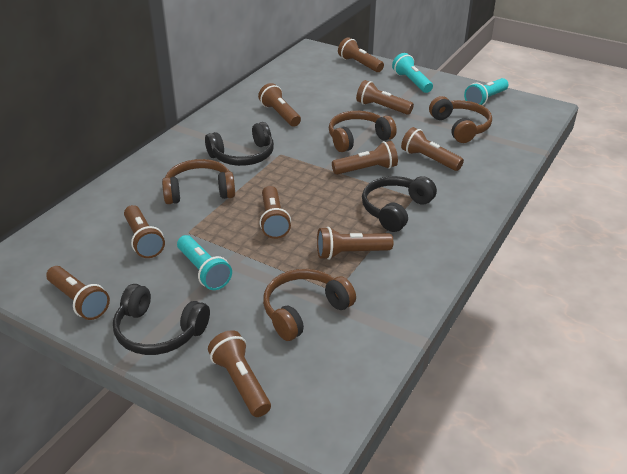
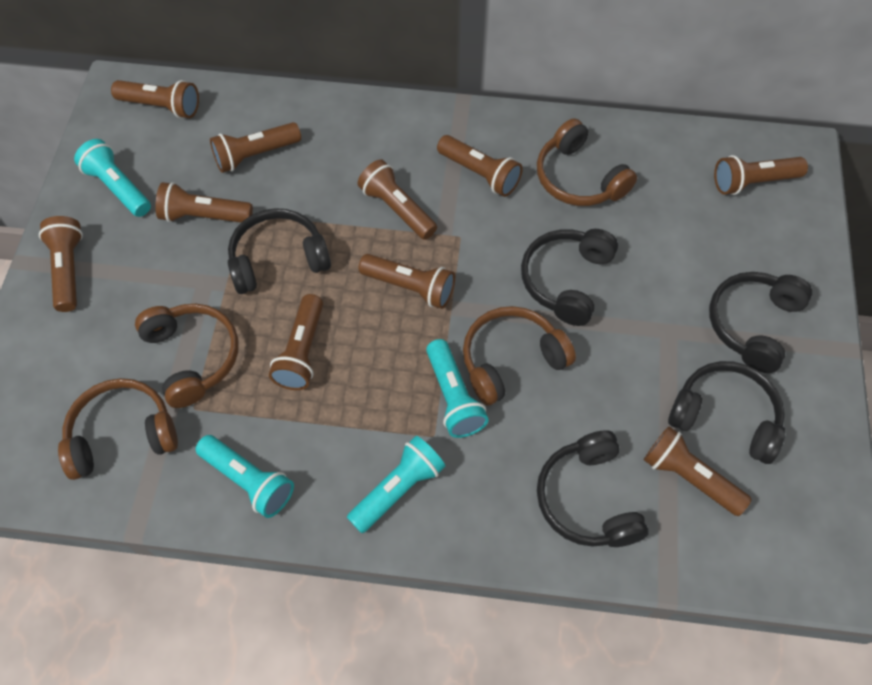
black headphones: 3 -> 5
turquoise flashlight: 3 -> 4

